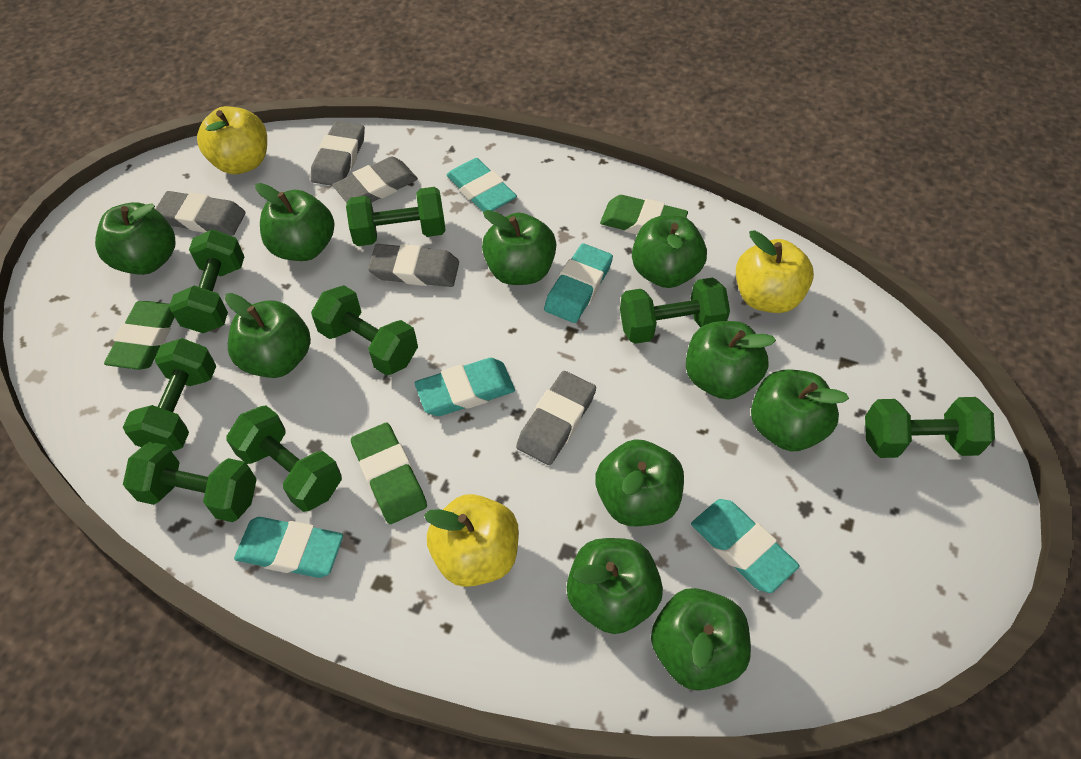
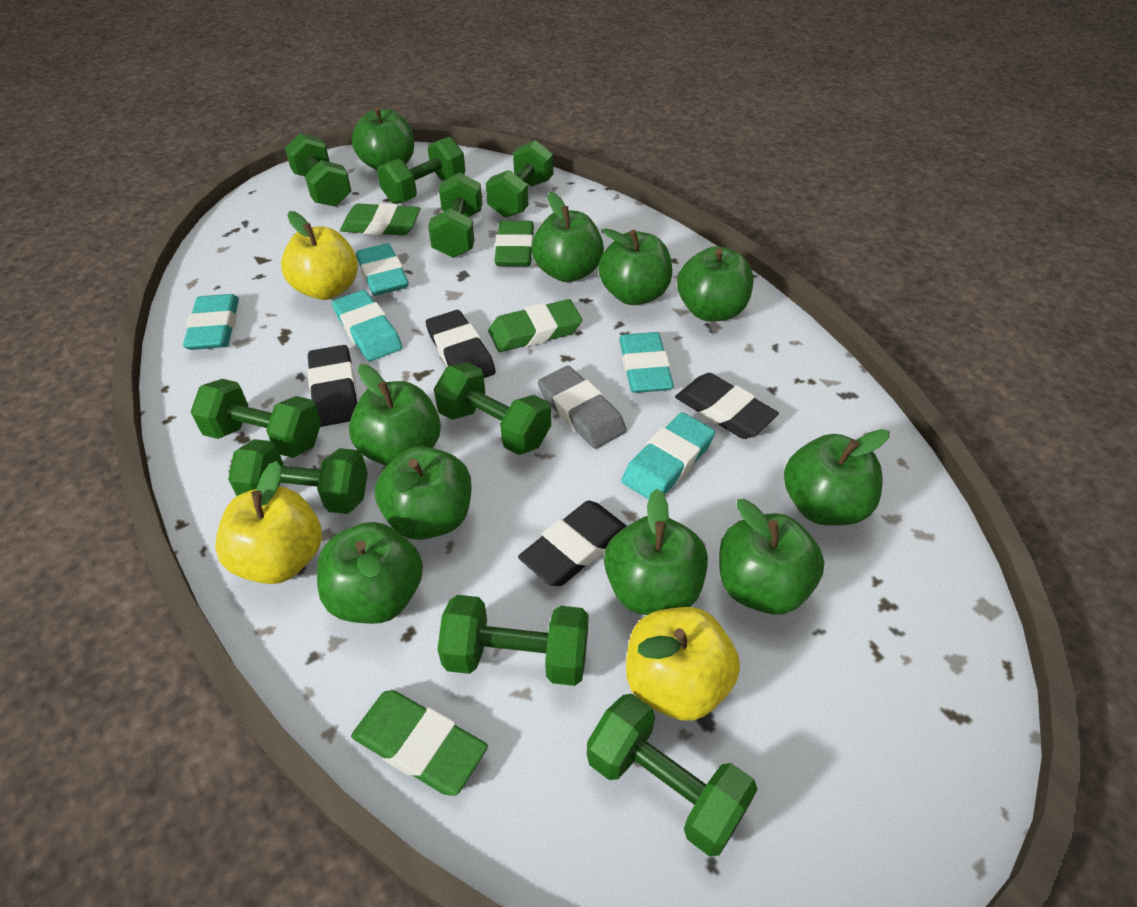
black eraser: 0 -> 4
green dumbbell: 8 -> 9
green eraser: 3 -> 4
grey eraser: 5 -> 1

